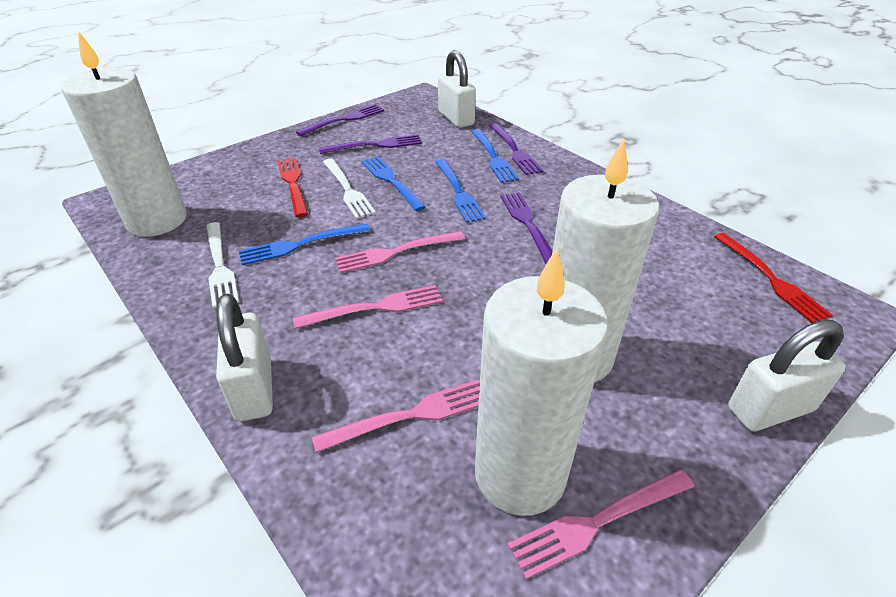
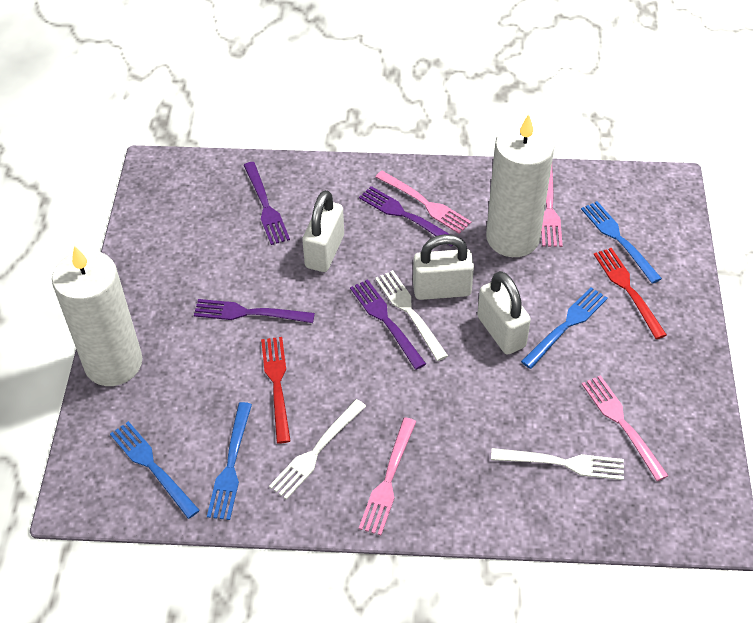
white candle: 3 -> 2
white fork: 2 -> 3

